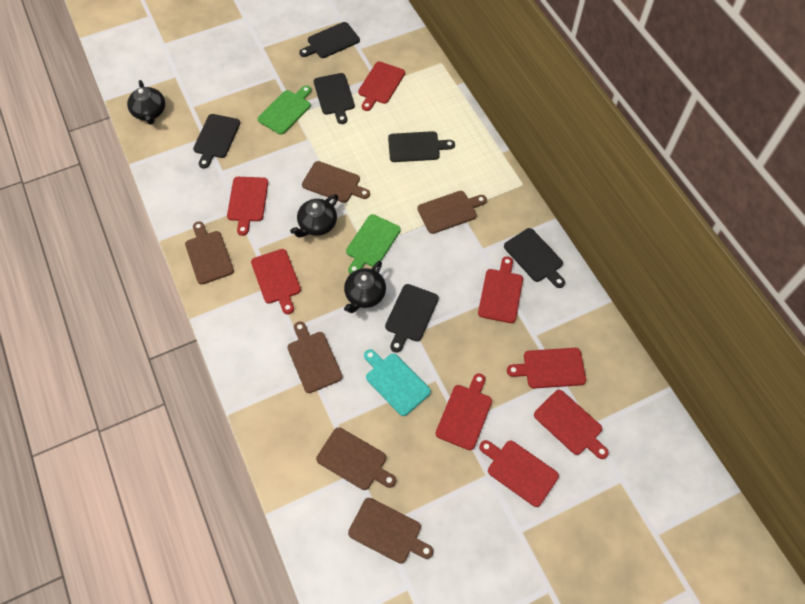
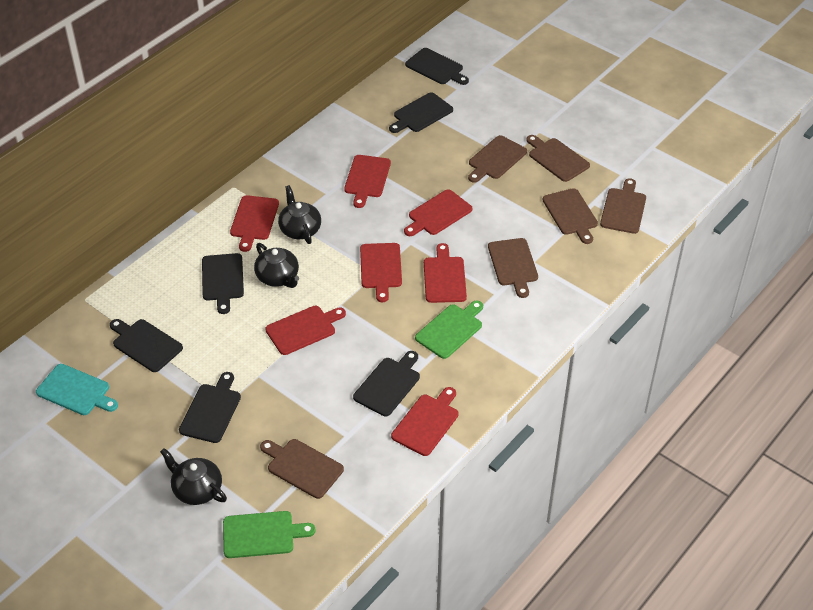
red cutting board: 8 -> 7

